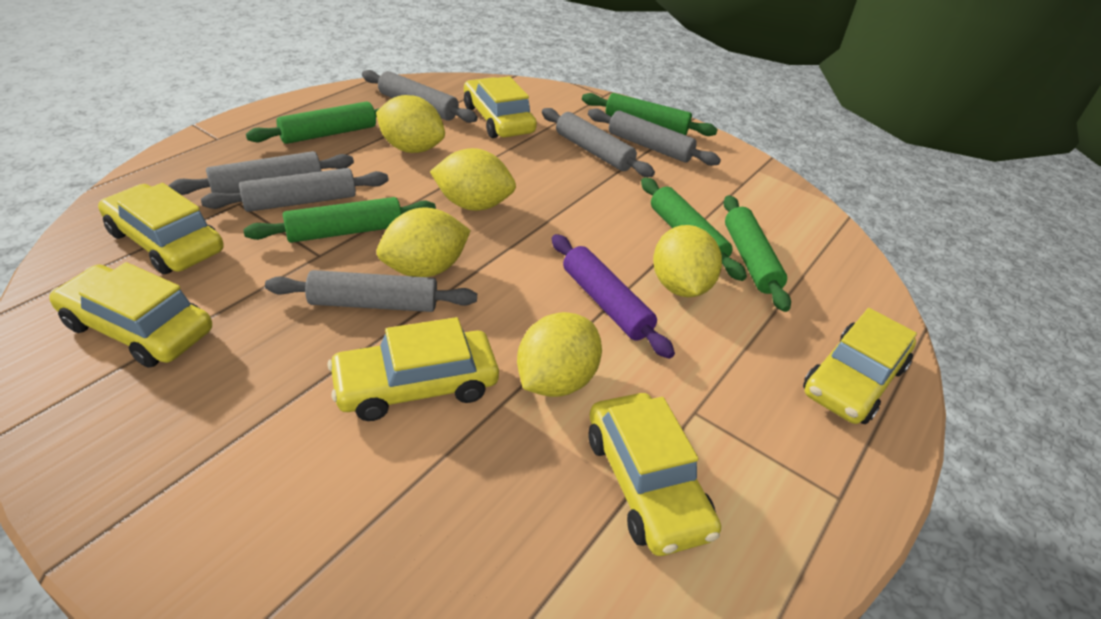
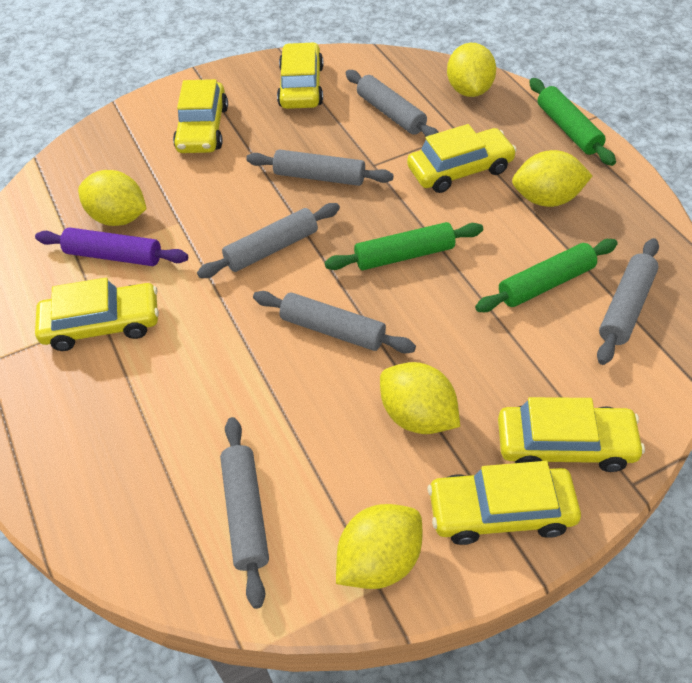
green rolling pin: 5 -> 3

